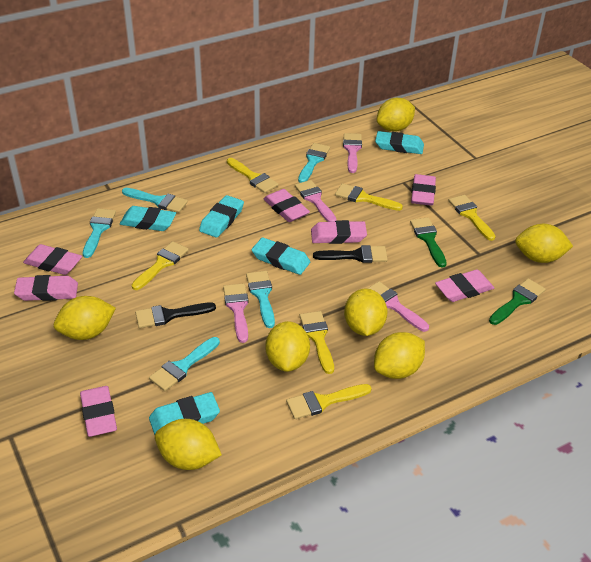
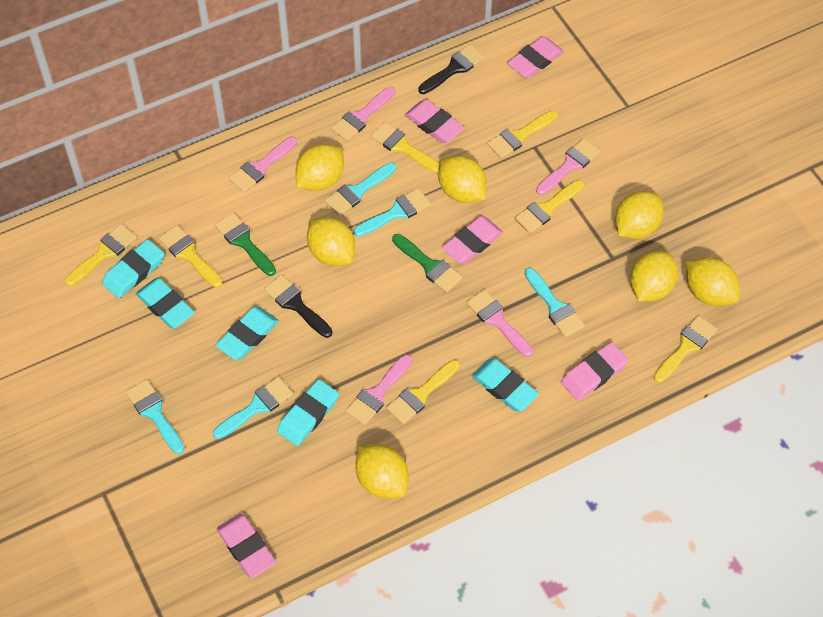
pink brush: 4 -> 5
pink eraser: 7 -> 5
yellow brush: 6 -> 7

